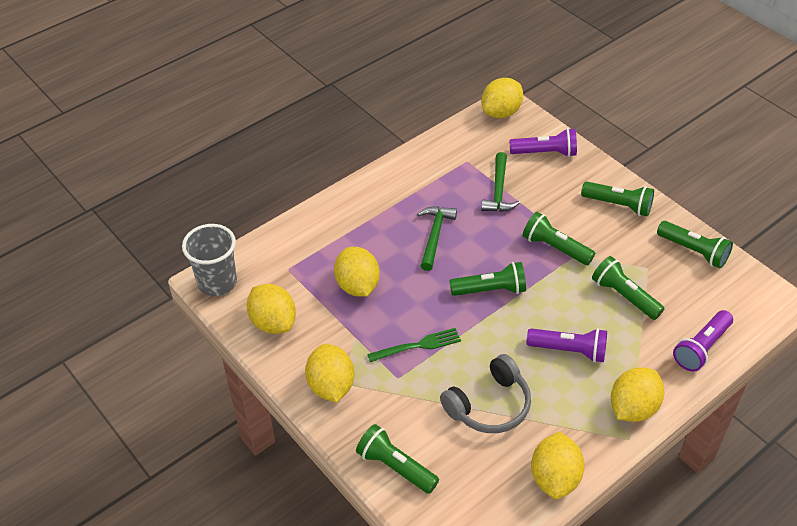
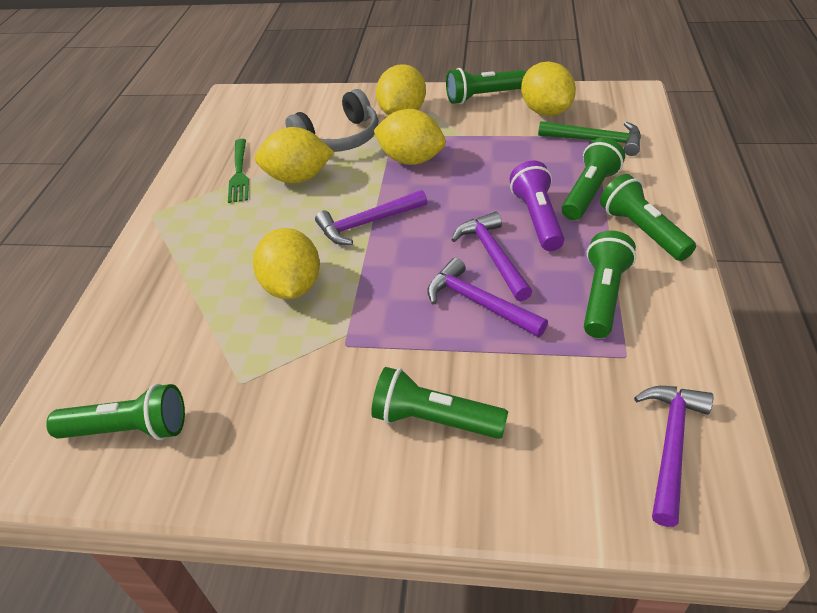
green hammer: 2 -> 1
grey cup: 1 -> 0
purple flashlight: 3 -> 1
purple hammer: 0 -> 4
yellow lemon: 6 -> 5

